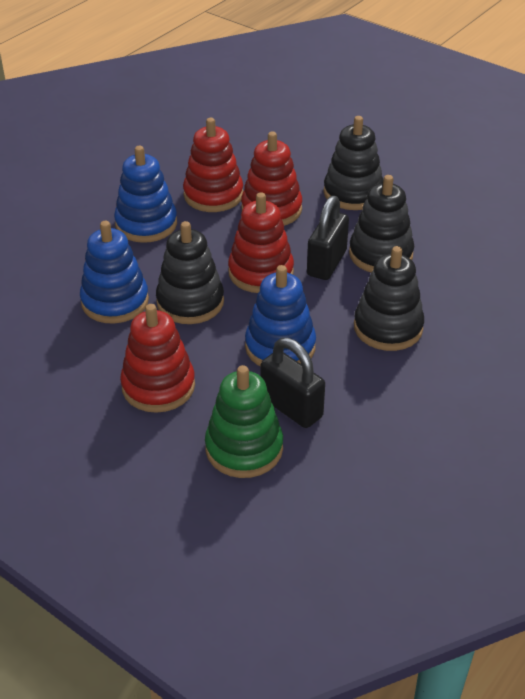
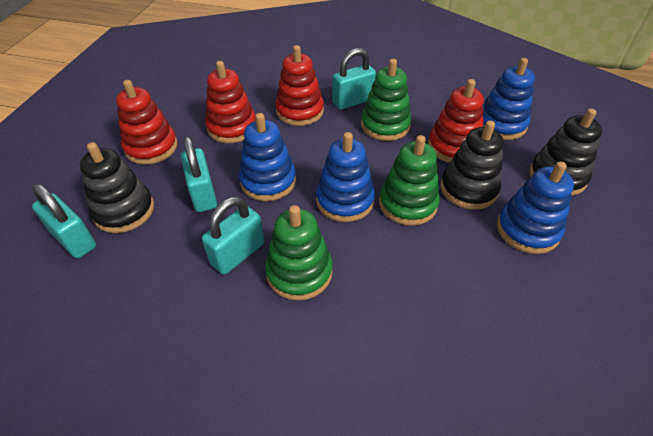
black padlock: 2 -> 0
black stacking toy: 4 -> 3
blue stacking toy: 3 -> 4
green stacking toy: 1 -> 3
turquoise padlock: 0 -> 4

